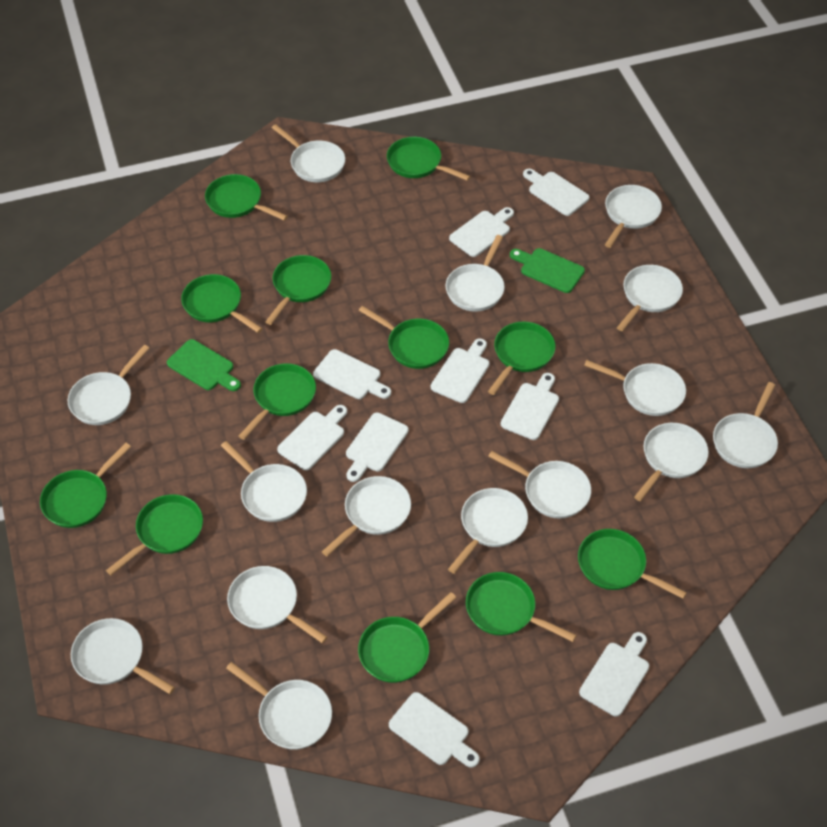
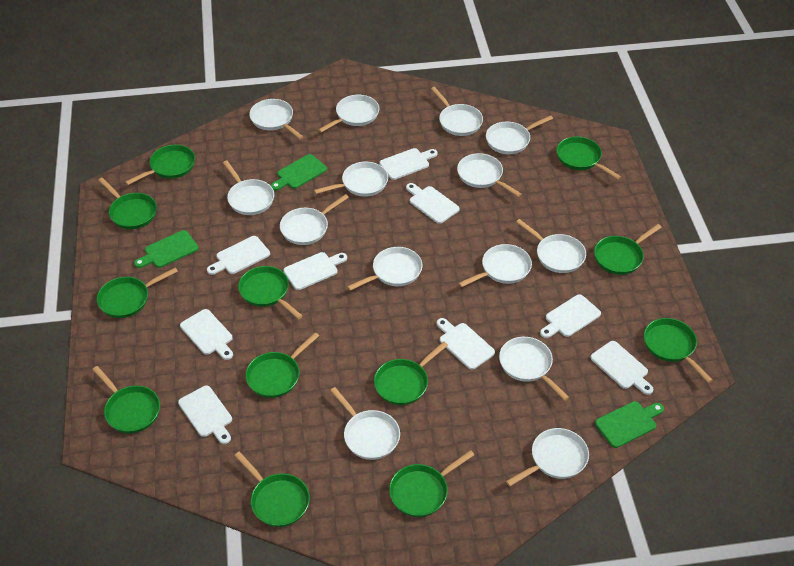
green cutting board: 2 -> 3
white pan: 15 -> 14

